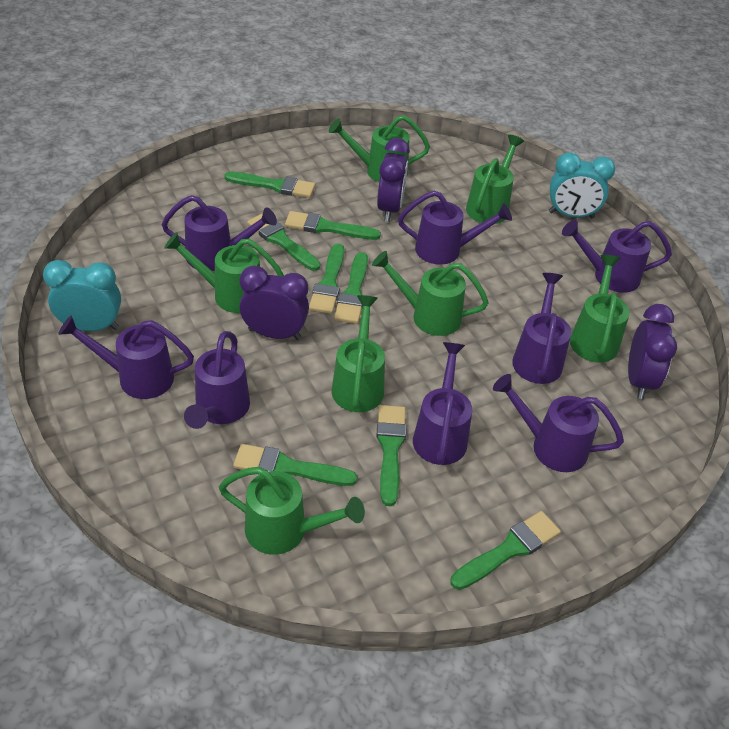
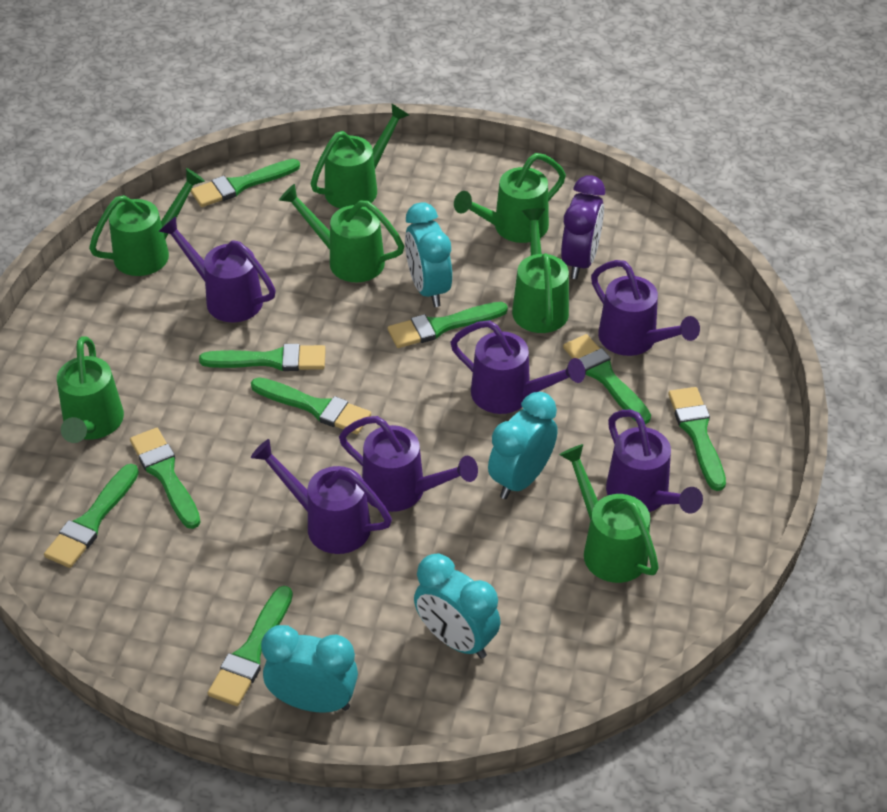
green brush: 8 -> 9
purple clock: 3 -> 1
purple watering can: 8 -> 6
turquoise clock: 2 -> 4

